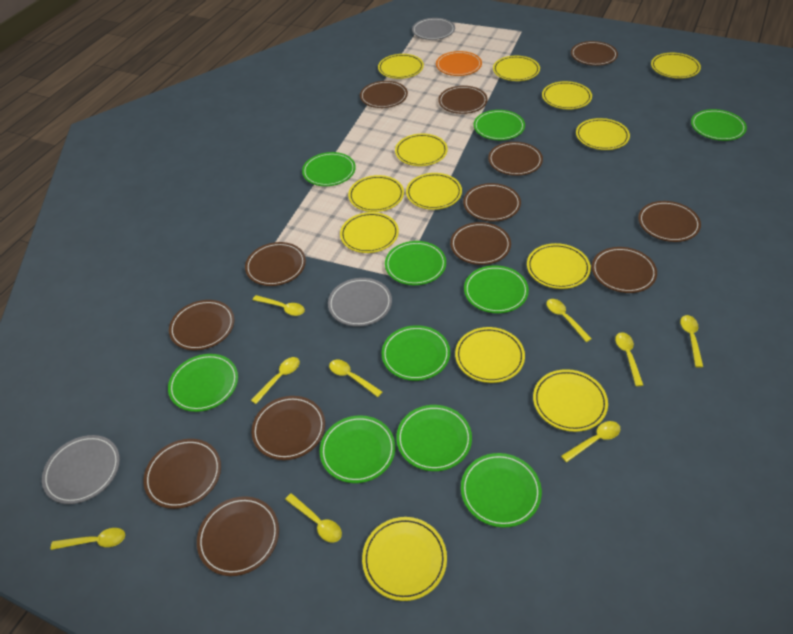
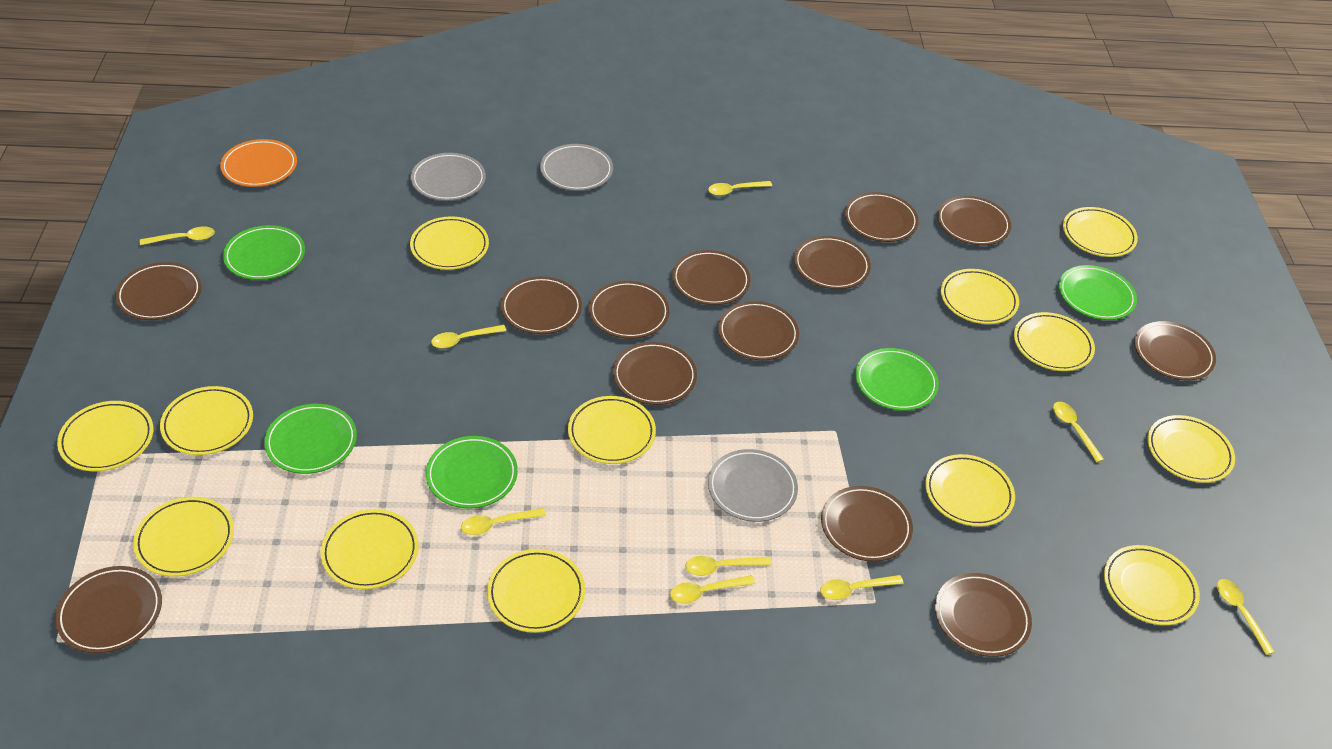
green plate: 10 -> 5

